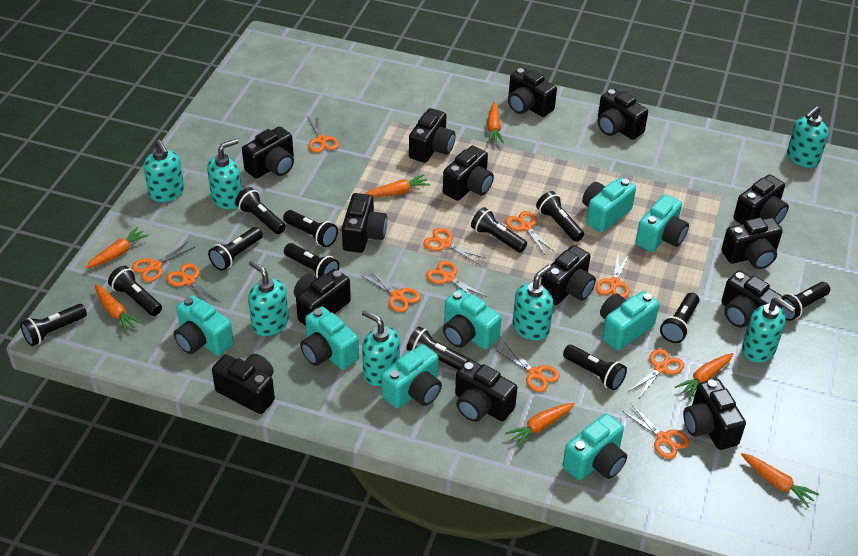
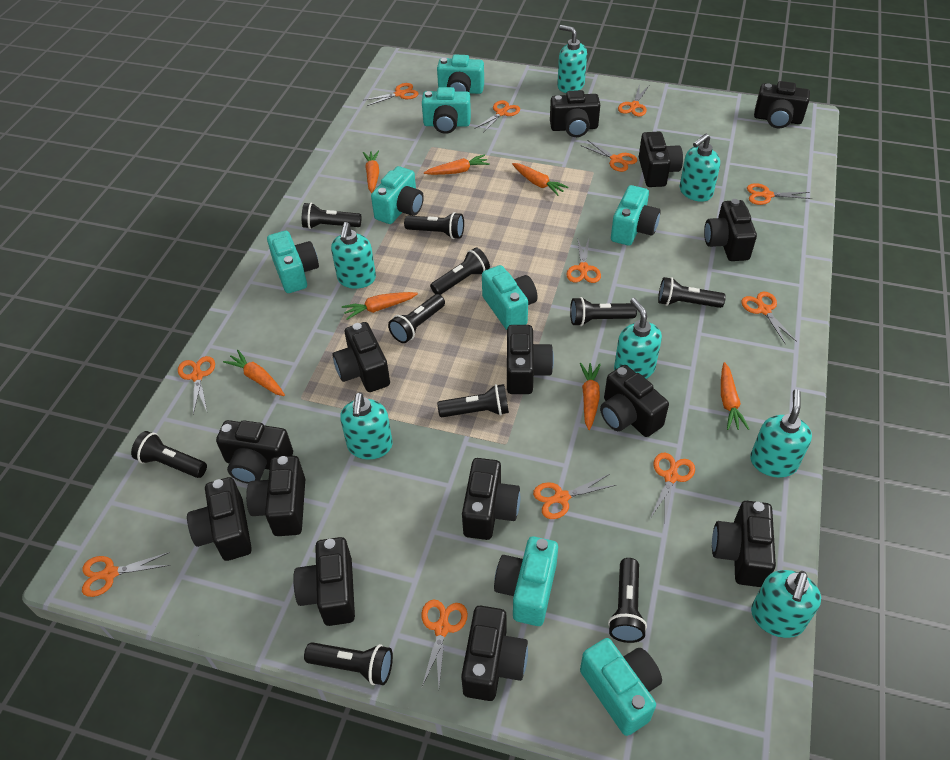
black flashlight: 12 -> 10
orange scissors: 11 -> 12

